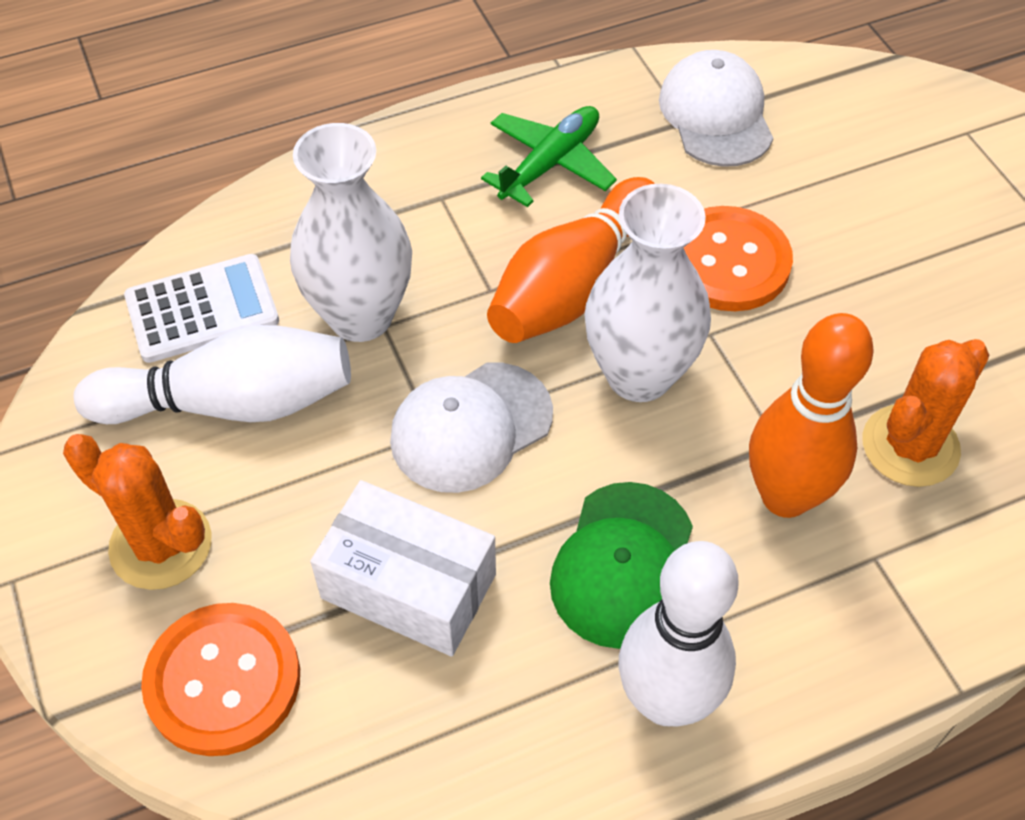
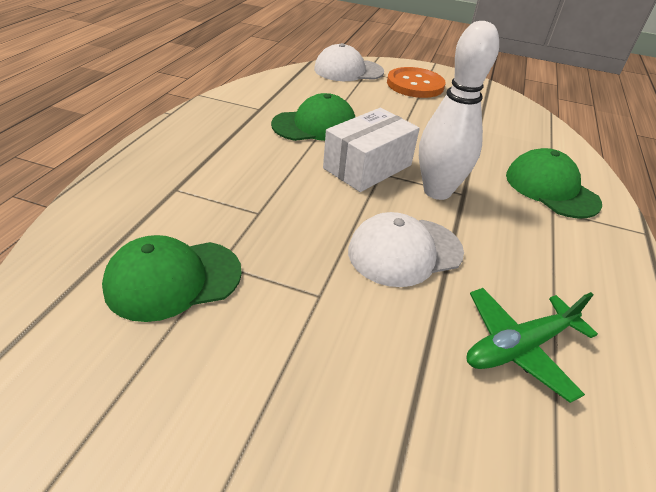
green cap: 1 -> 3
orange bowling pin: 2 -> 0
orange button: 2 -> 1
orange cactus: 2 -> 0
white bowling pin: 2 -> 1
white calculator: 1 -> 0
white vase: 2 -> 0

